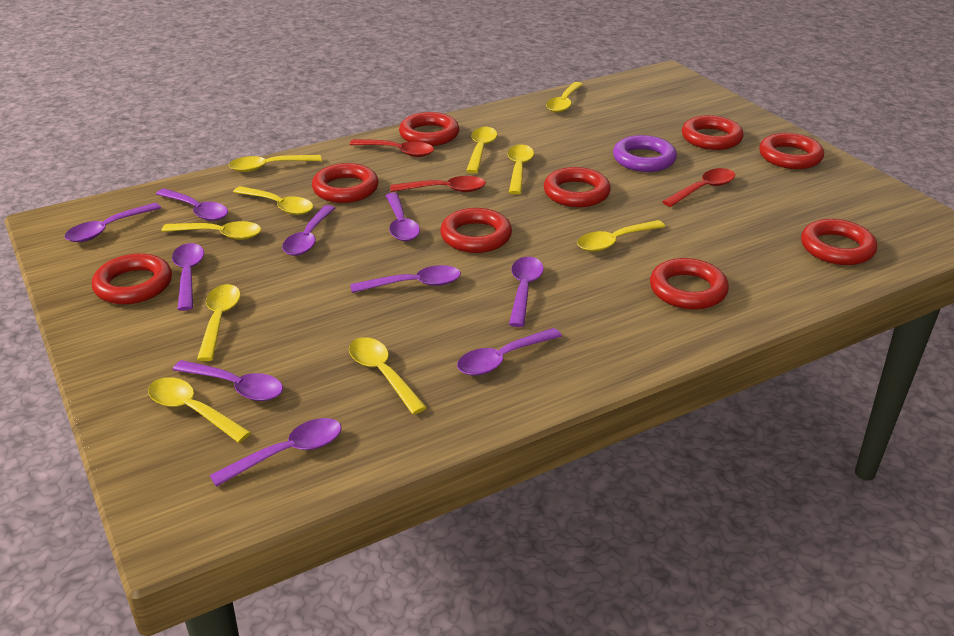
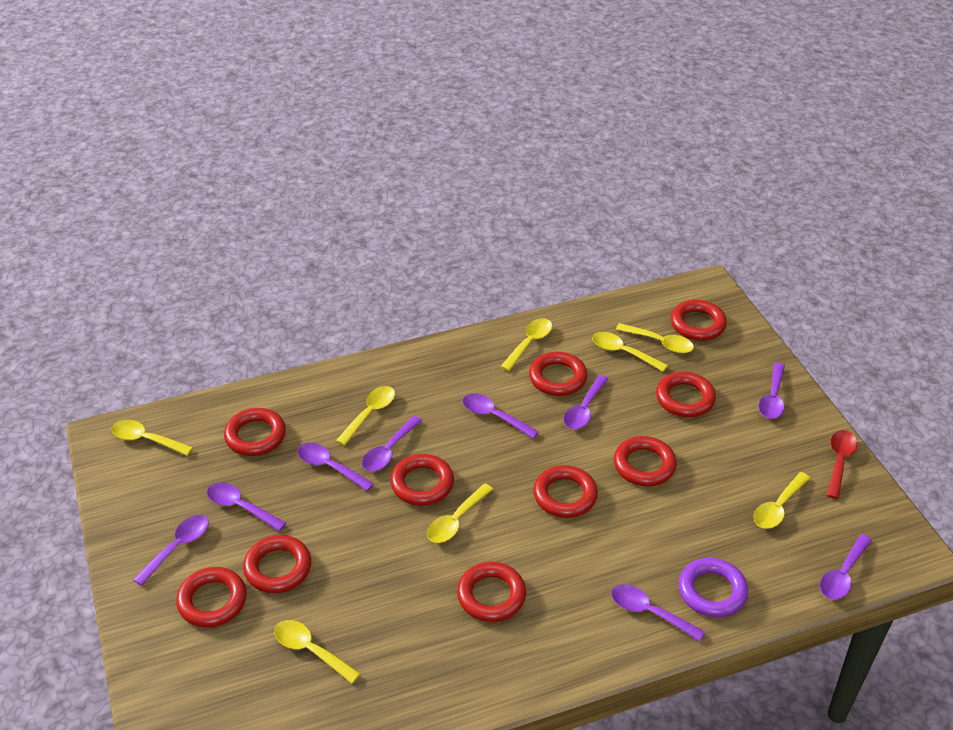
purple spoon: 10 -> 9
red ring: 9 -> 10
red spoon: 3 -> 1
yellow spoon: 10 -> 8

